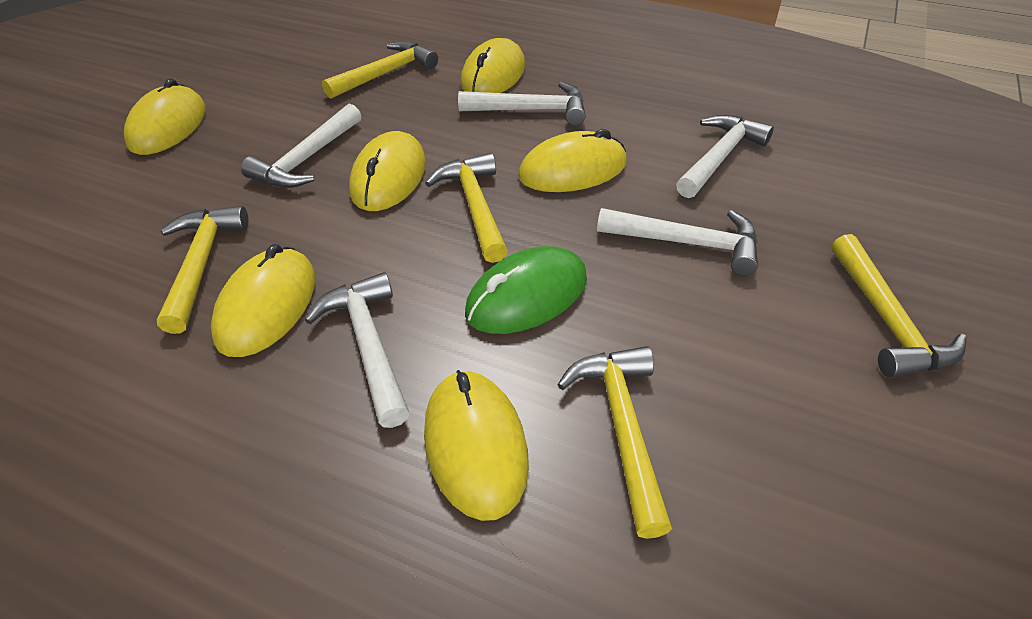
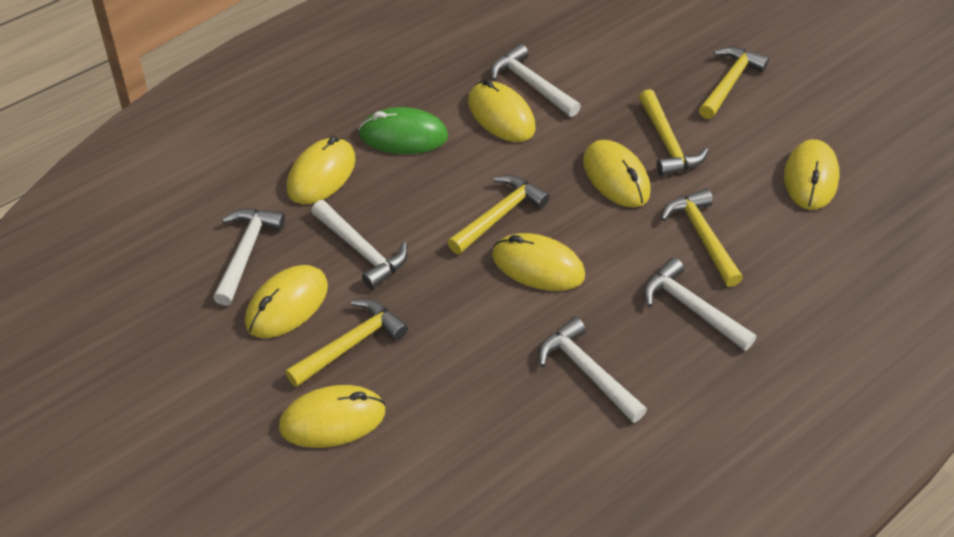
yellow mouse: 6 -> 7

